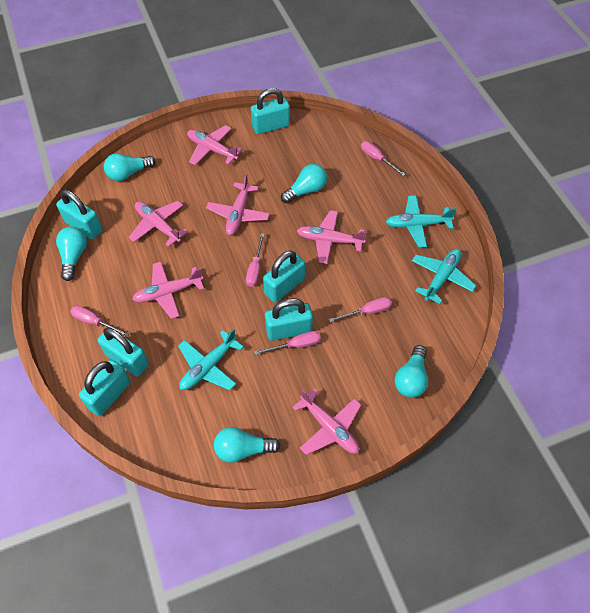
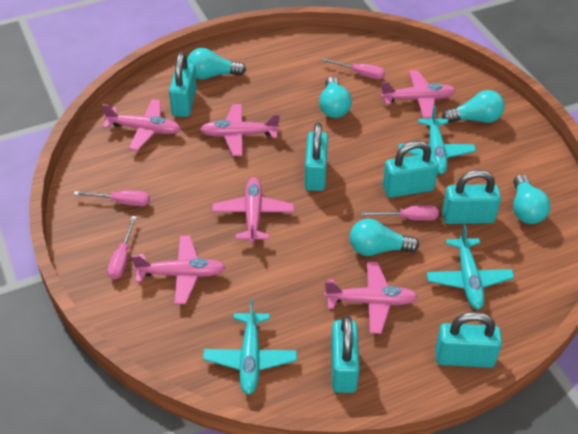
pink screwdriver: 5 -> 4

